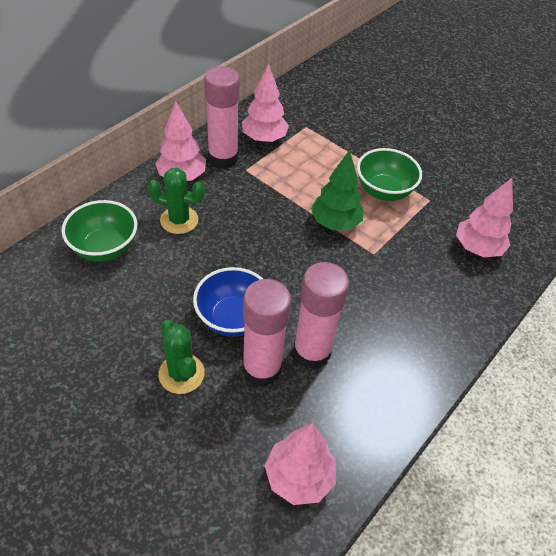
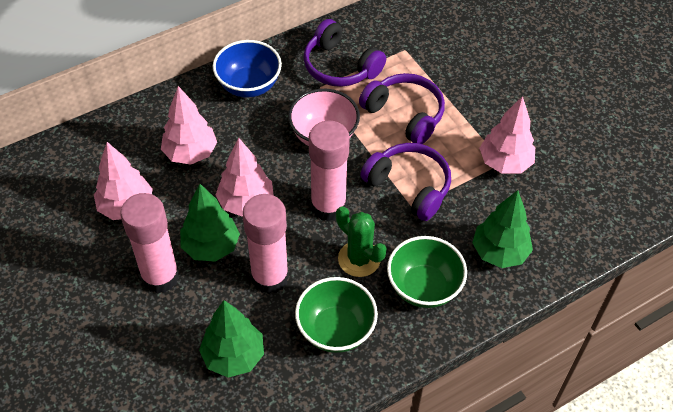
green cactus: 2 -> 1
green tree: 1 -> 3
pink bowl: 0 -> 1
purple headphones: 0 -> 3

